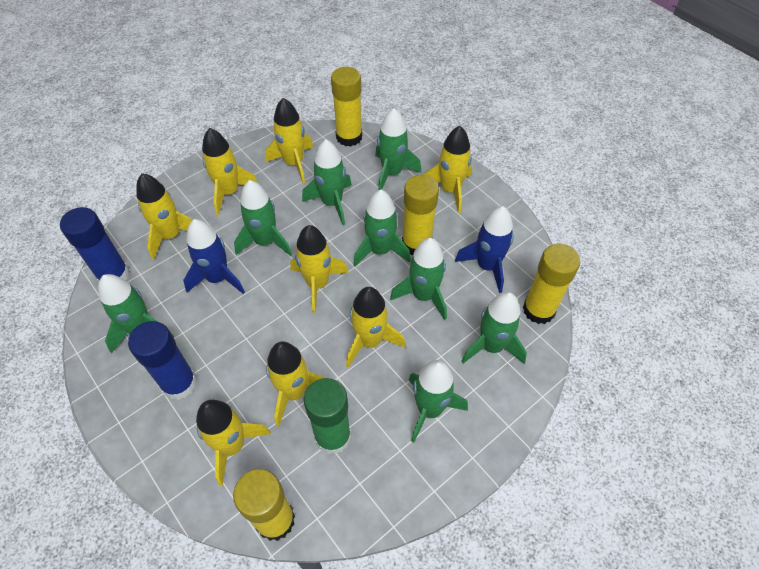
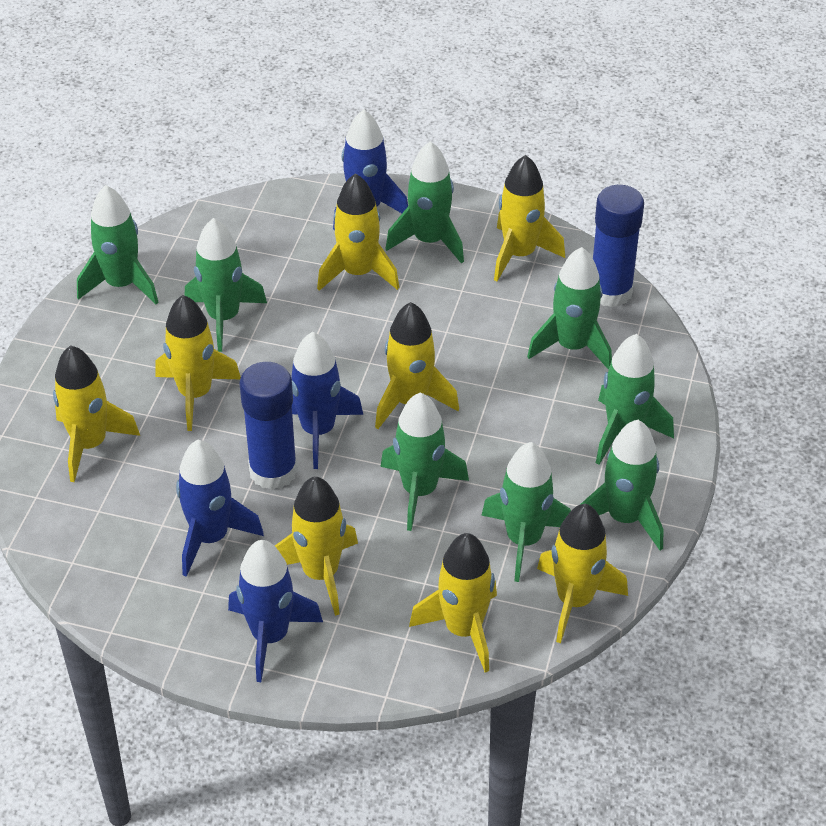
blue rocket: 2 -> 4
green glue stick: 1 -> 0
yellow glue stick: 4 -> 0

